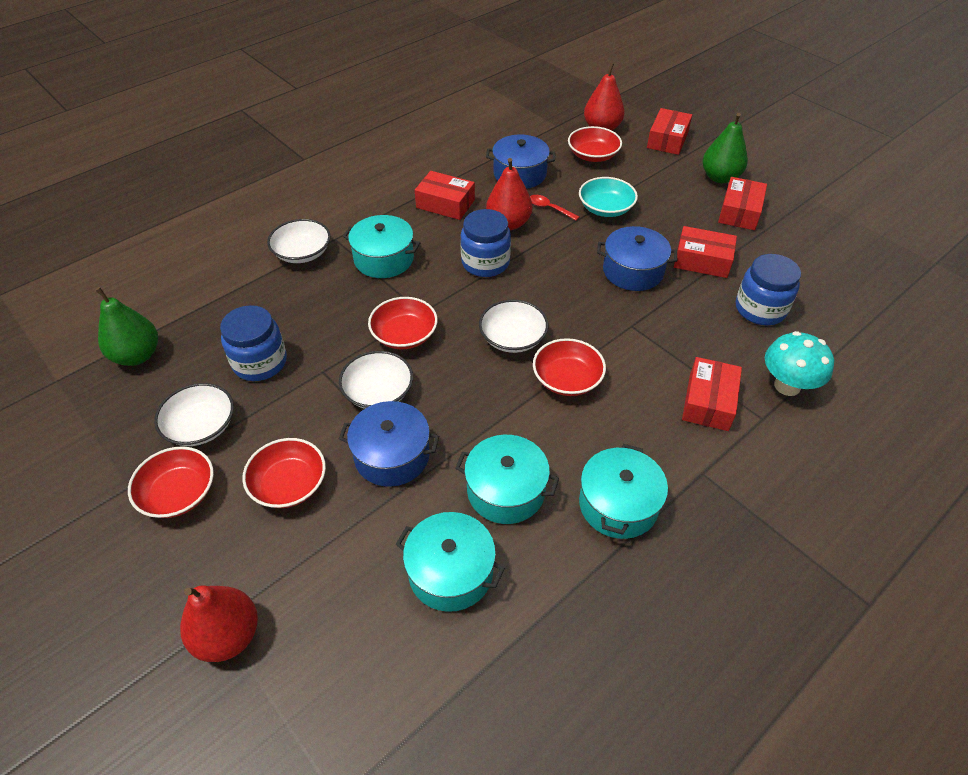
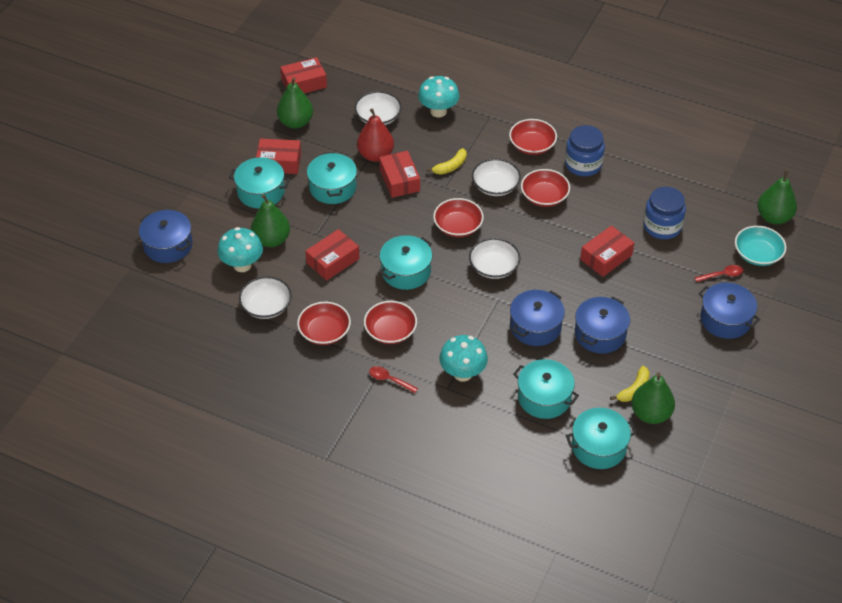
blue jar: 3 -> 2
blue pot: 3 -> 4
green pear: 2 -> 4
red pear: 3 -> 1
red spoon: 1 -> 2
turquoise mushroom: 1 -> 3
turquoise pot: 4 -> 5
yellow banana: 0 -> 2

